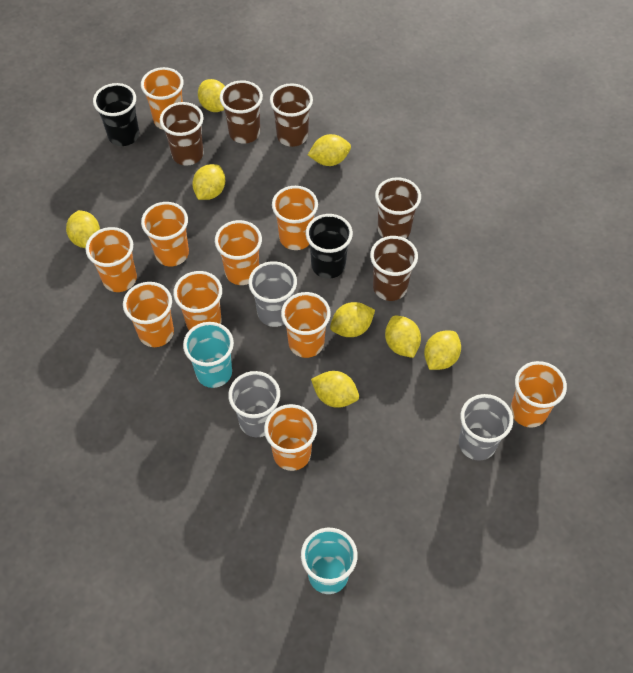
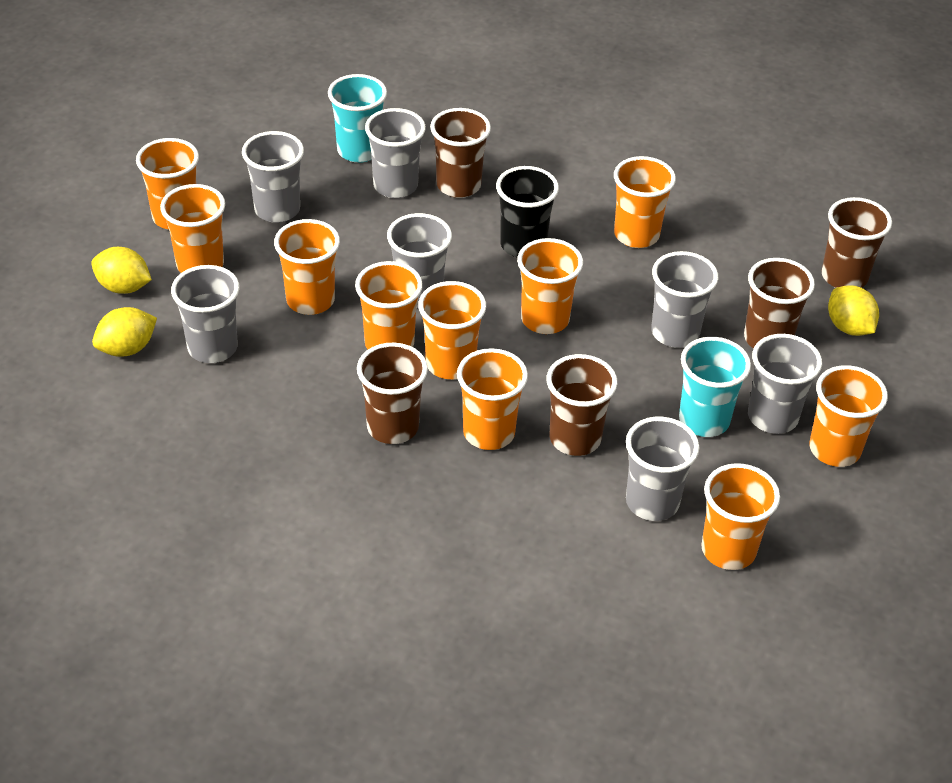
black cup: 2 -> 1
grey cup: 3 -> 7
yellow lemon: 8 -> 3

